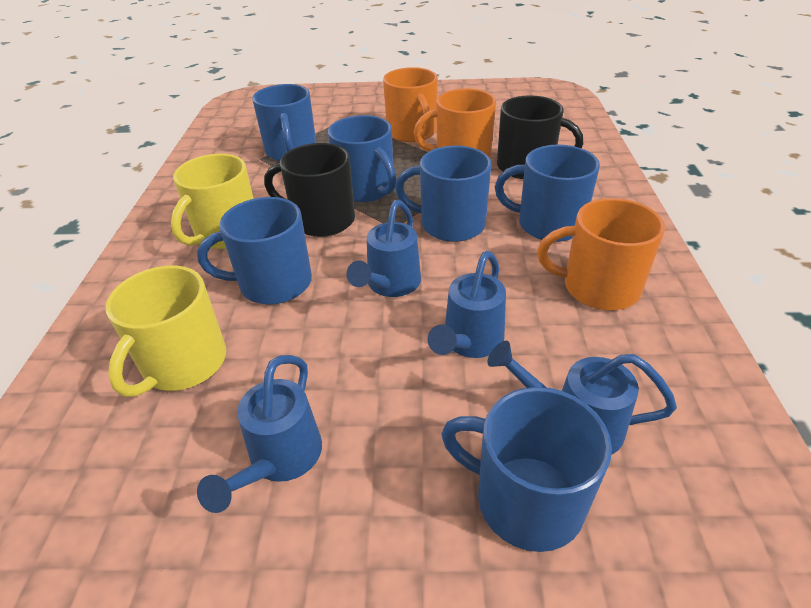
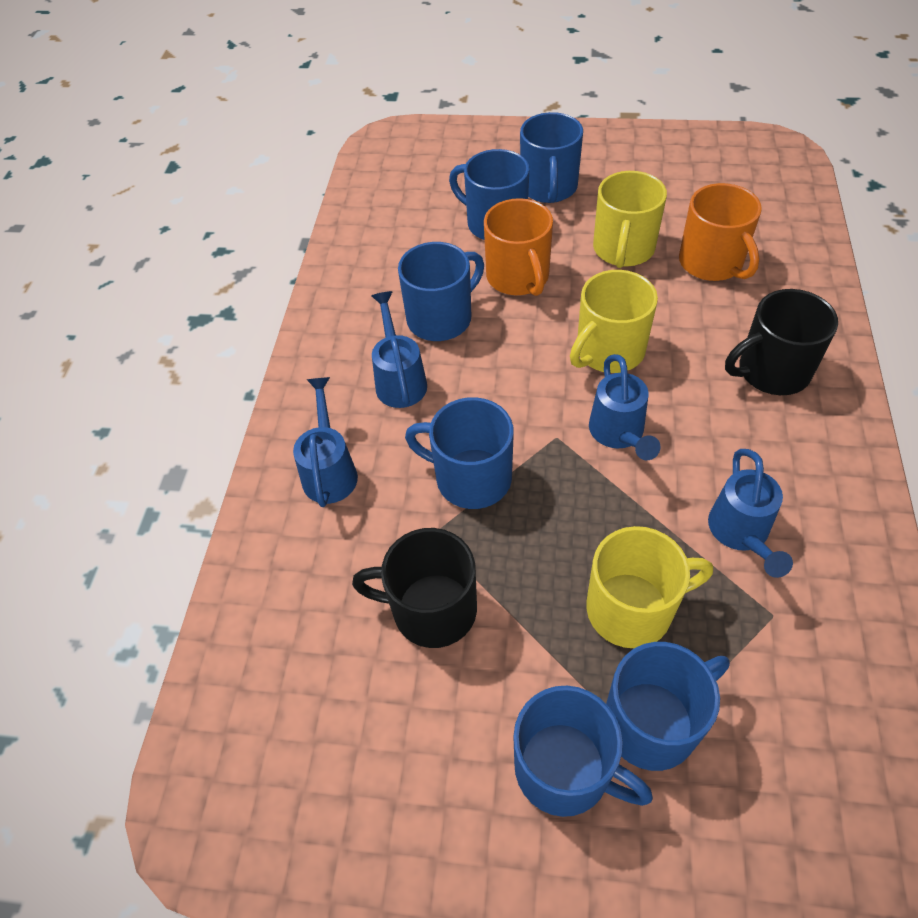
orange mug: 3 -> 2
yellow mug: 2 -> 3

